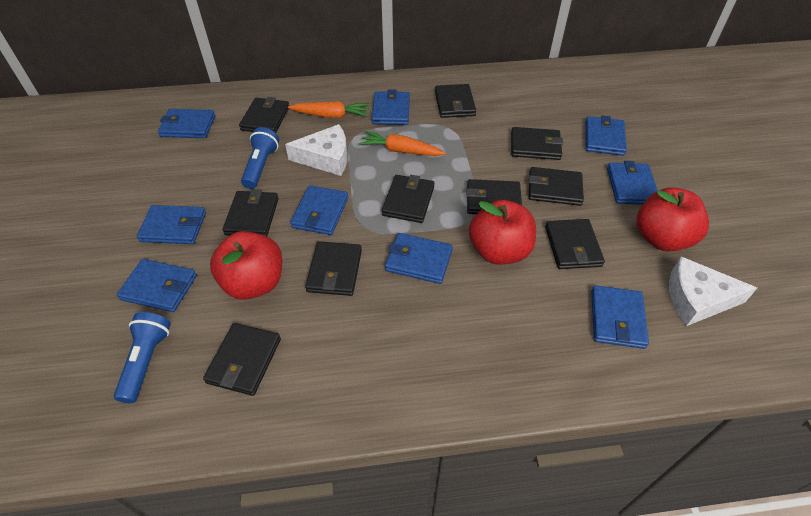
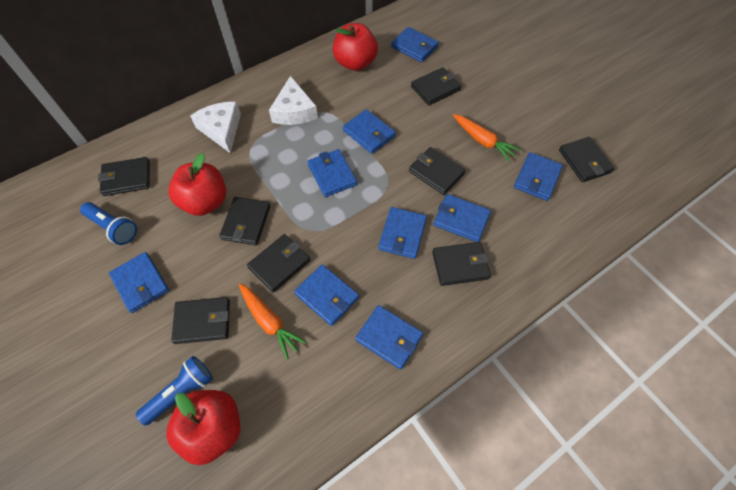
black wallet: 10 -> 8

